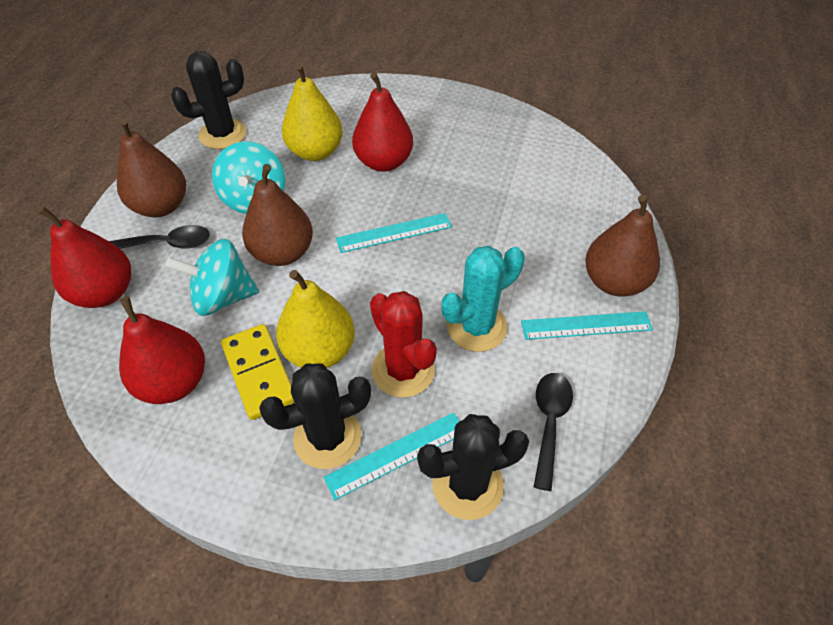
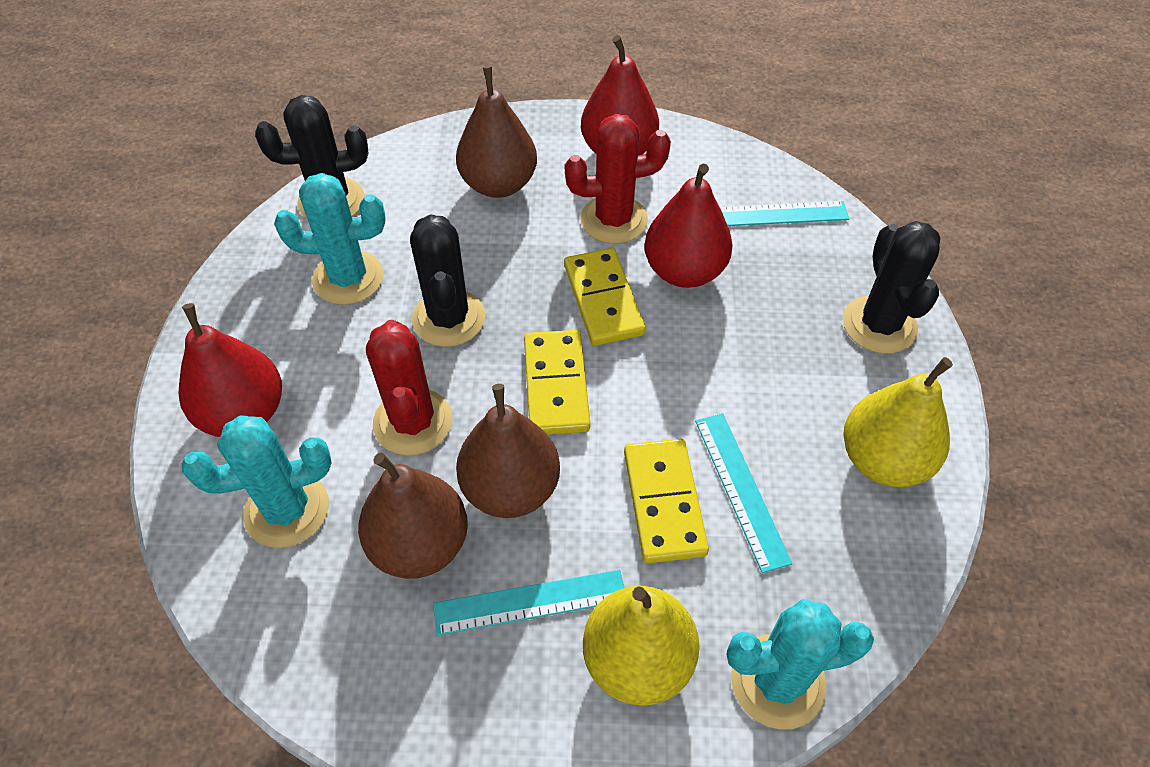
black spoon: 2 -> 0
red cactus: 1 -> 2
turquoise cactus: 1 -> 3
turquoise spinning top: 2 -> 0
yellow domino: 1 -> 3

